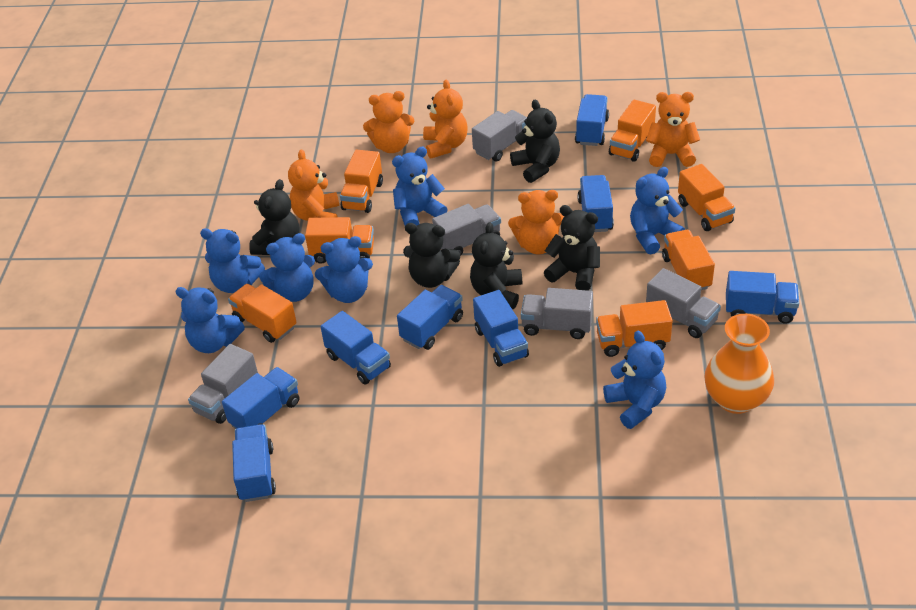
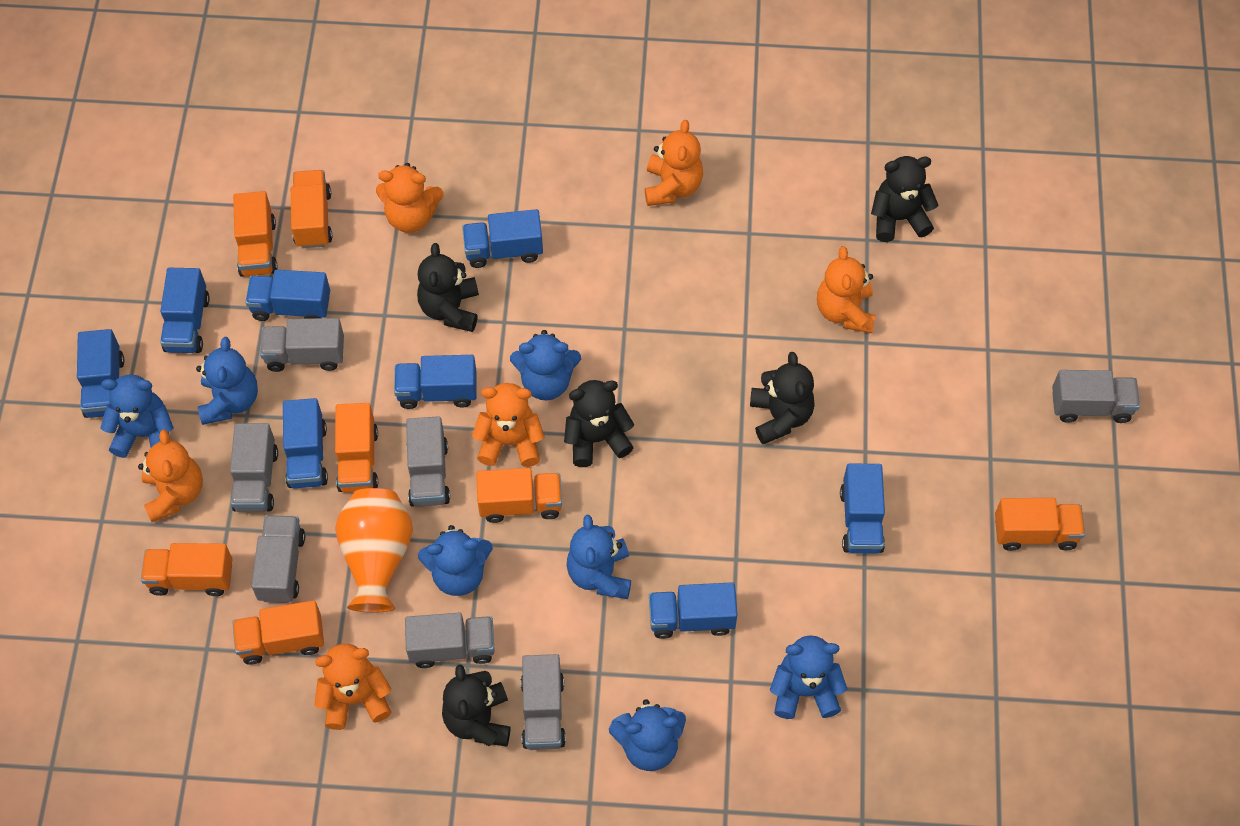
grey truck: 5 -> 7
orange teddy bear: 5 -> 6

